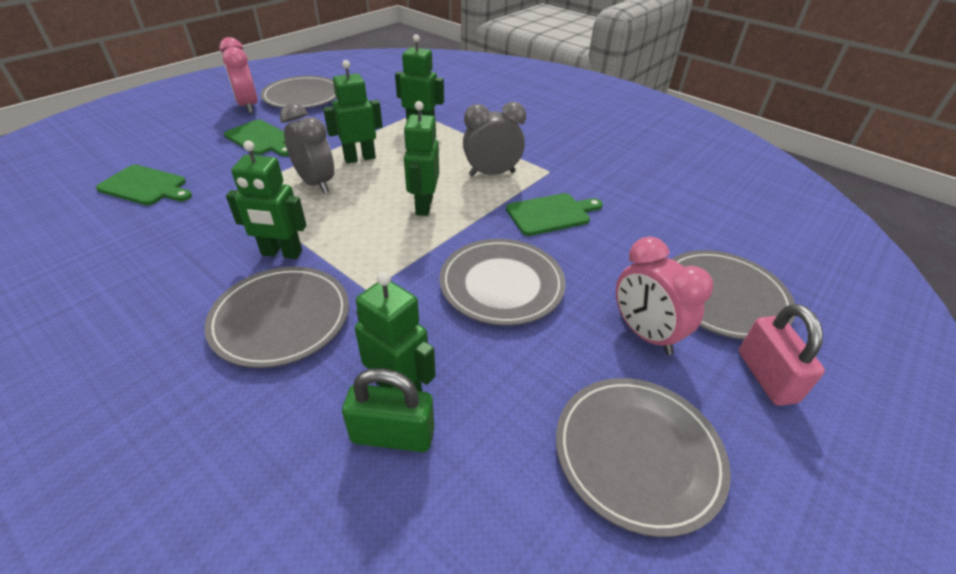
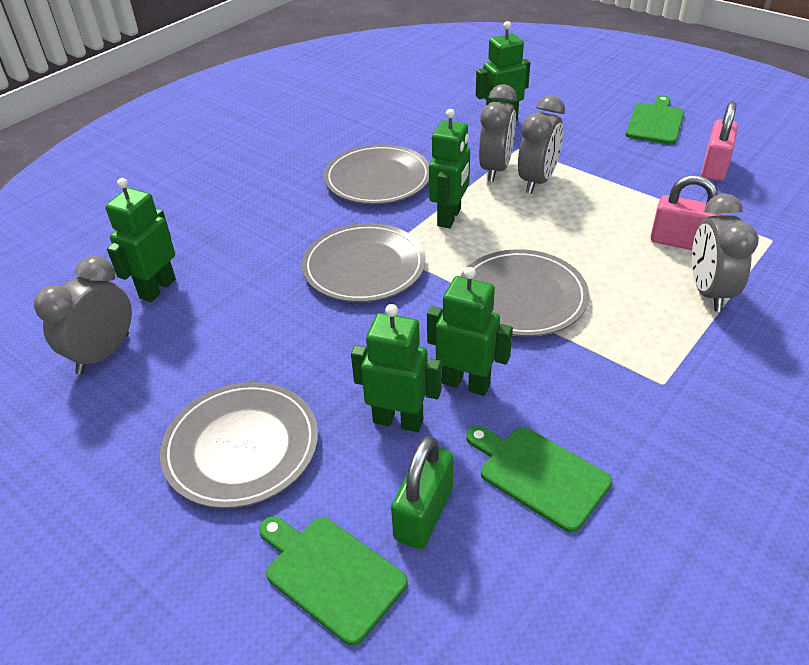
grey clock: 2 -> 4
grey plate: 5 -> 4
pink clock: 2 -> 0
pink padlock: 1 -> 2

